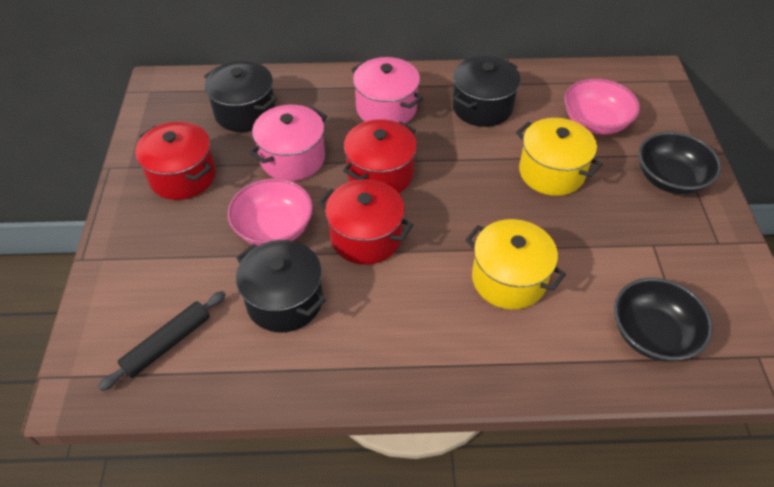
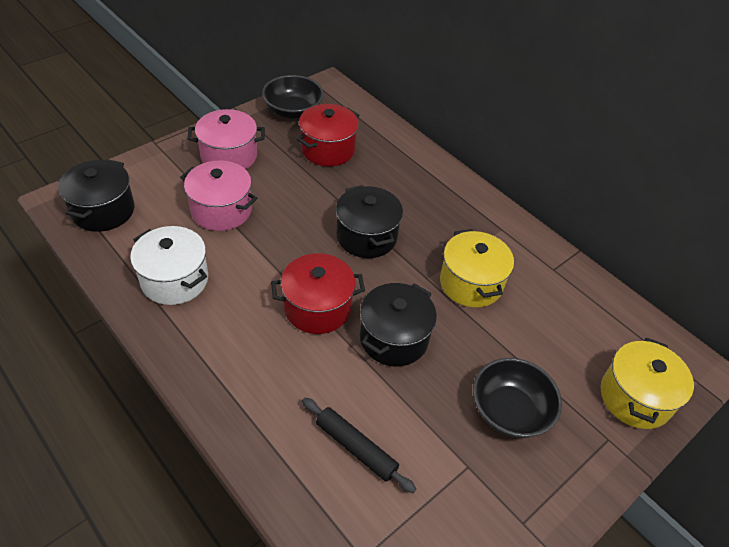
pink bowl: 2 -> 0
red pot: 3 -> 2
white pot: 0 -> 1

